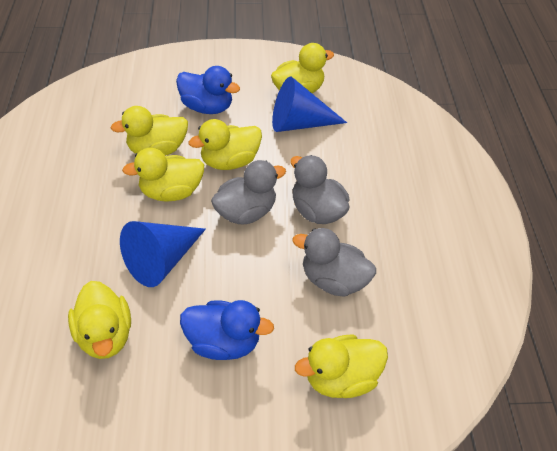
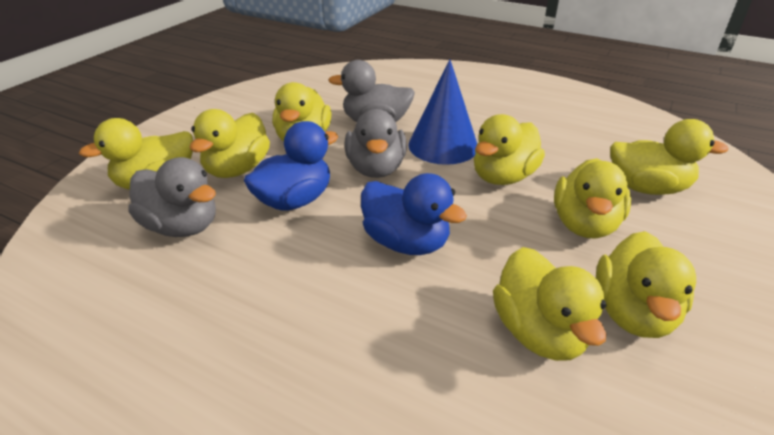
blue cone: 2 -> 1
yellow duck: 6 -> 8

